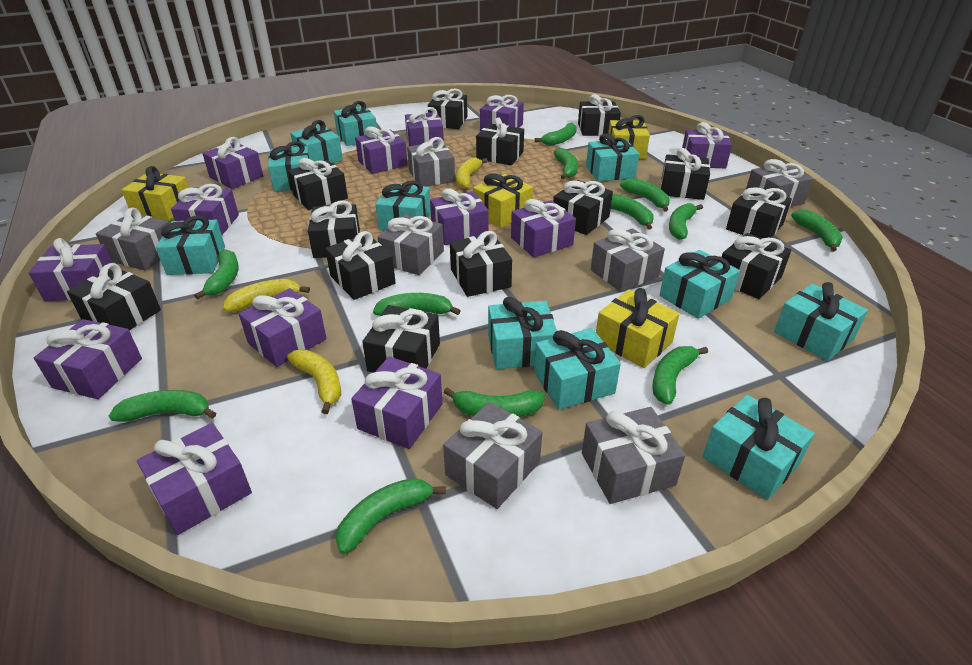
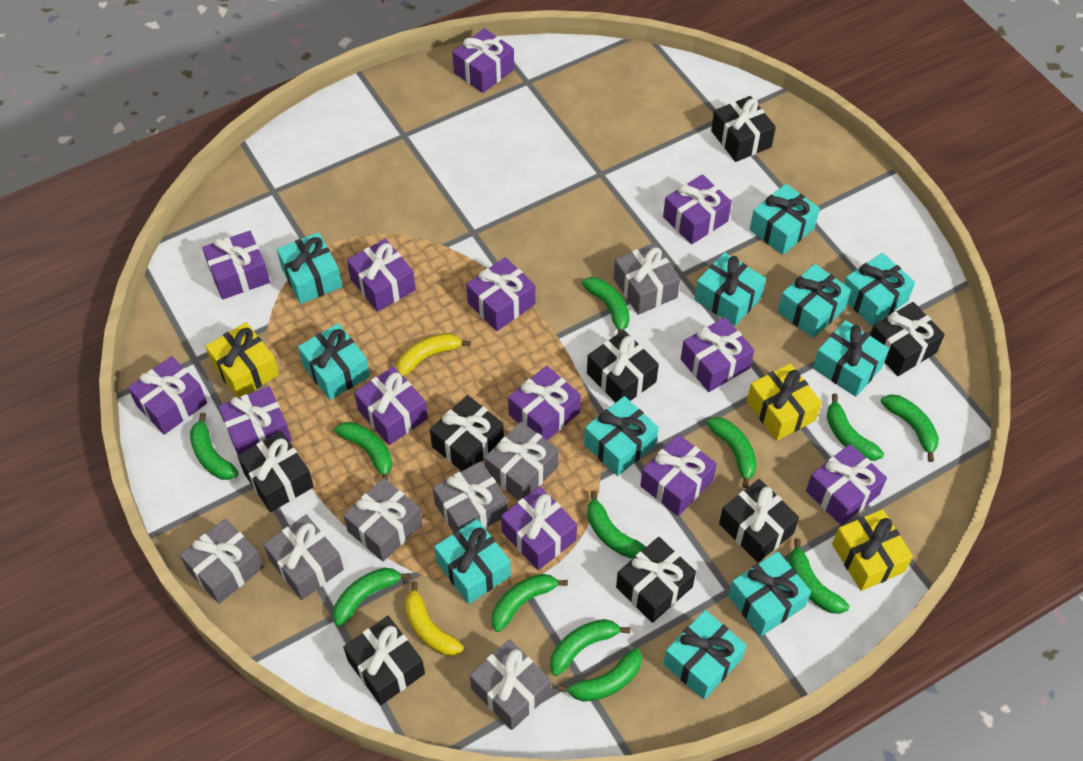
black gift: 13 -> 8
yellow banana: 3 -> 2
yellow gift: 4 -> 3

